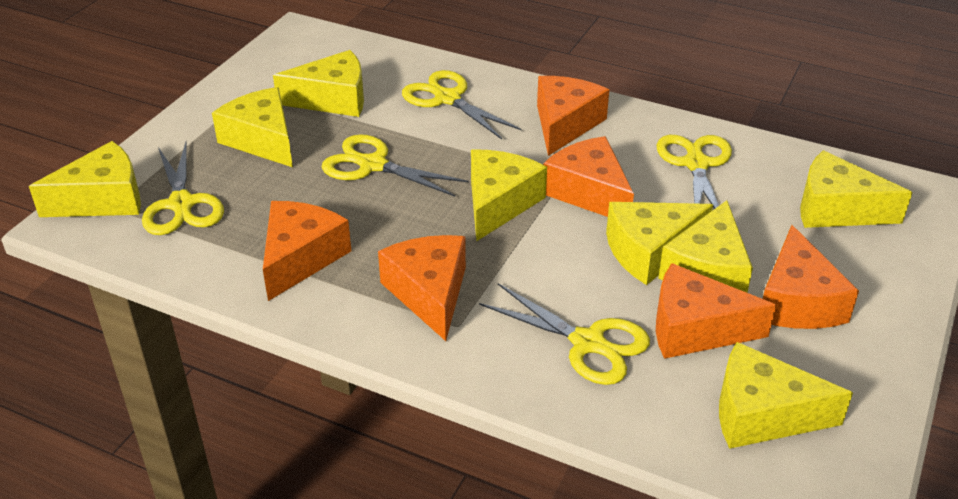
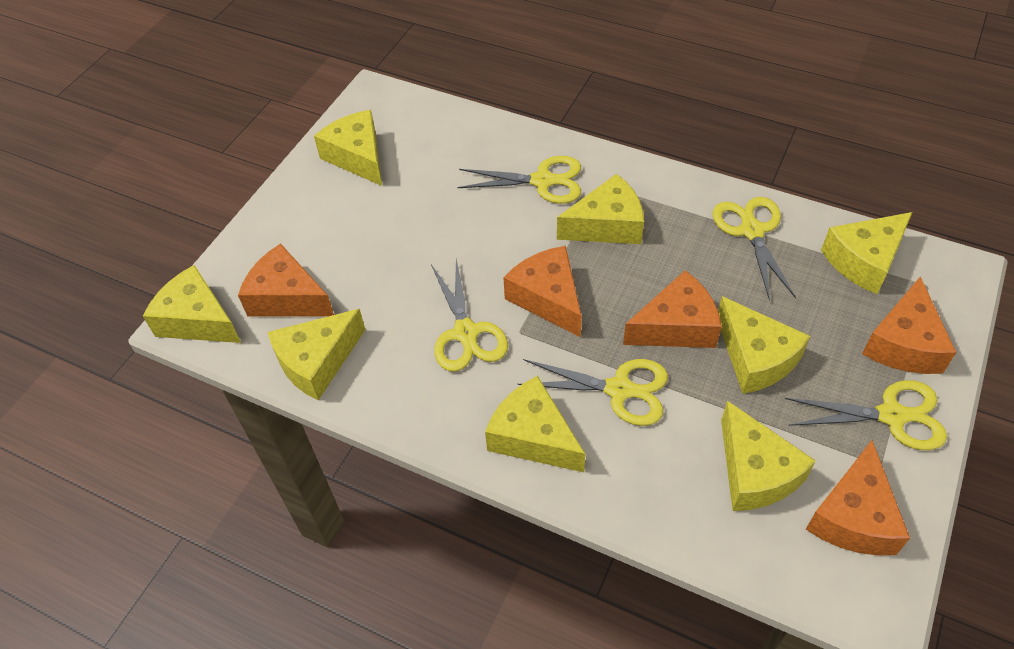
orange cheese: 6 -> 5

